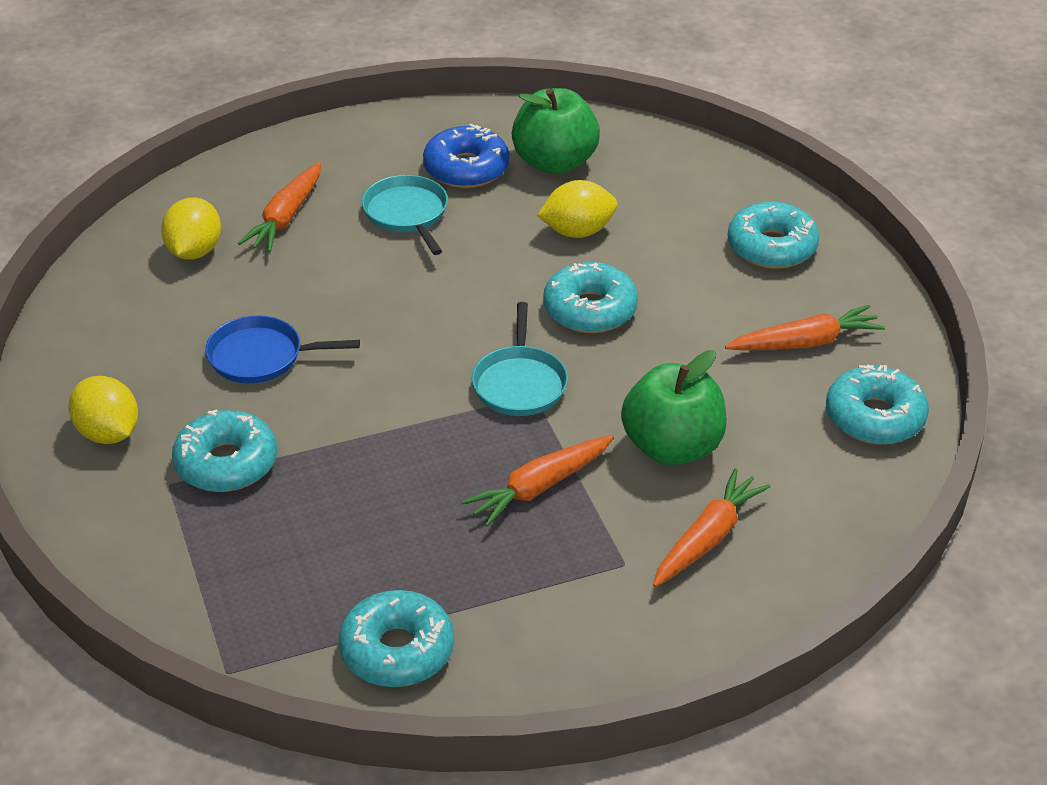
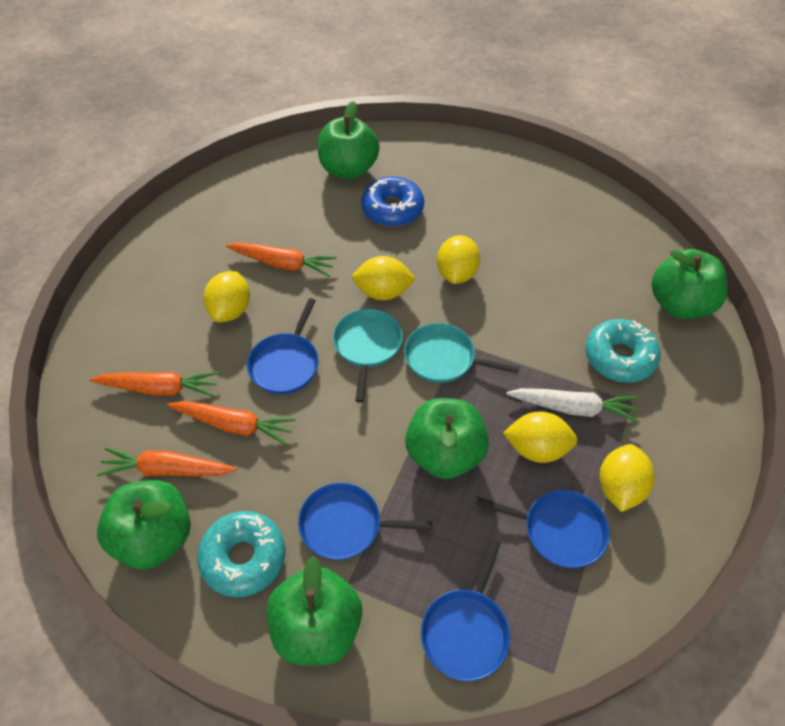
blue pan: 1 -> 4
green apple: 2 -> 5
turquoise donut: 5 -> 2
white carrot: 0 -> 1
yellow lemon: 3 -> 5

